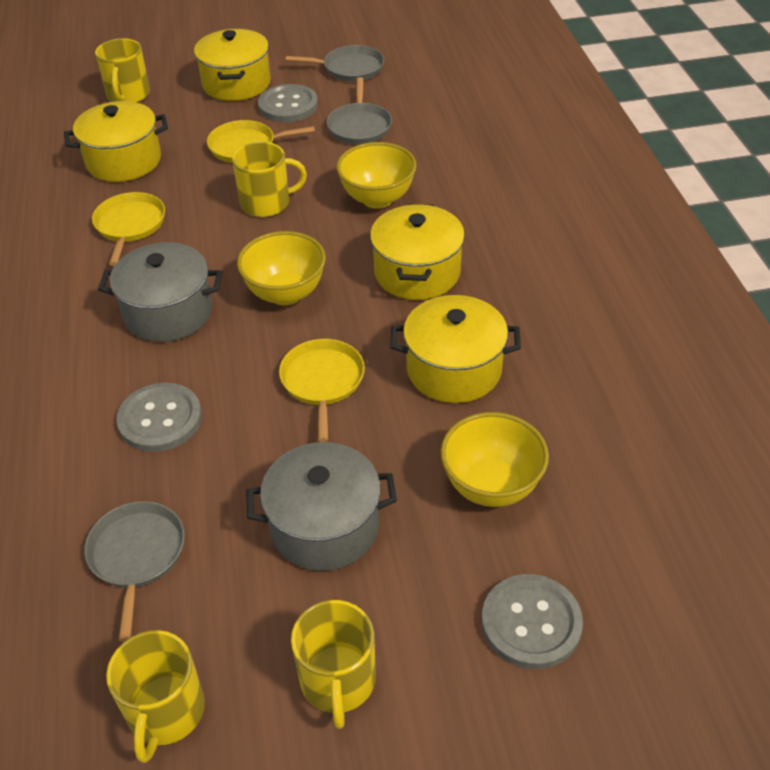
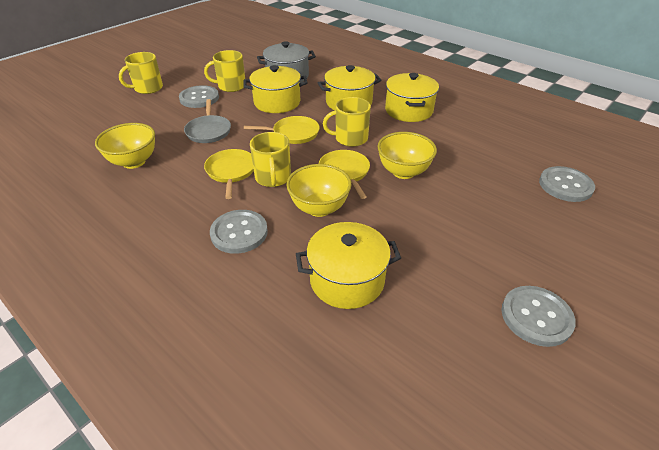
grey button: 3 -> 4
grey pan: 3 -> 1
grey pot: 2 -> 1

